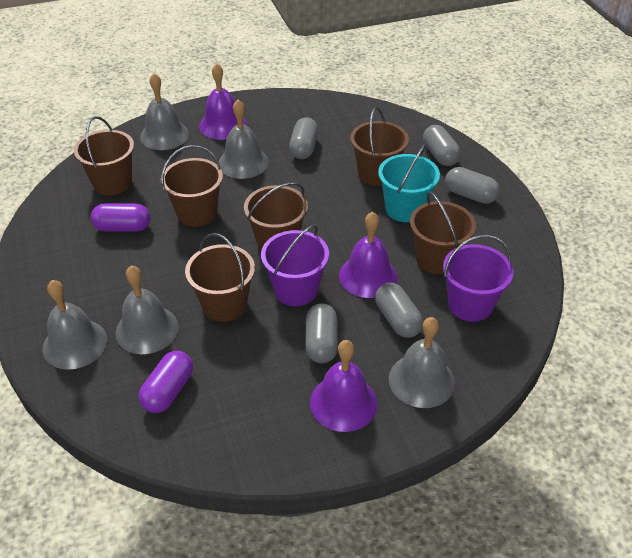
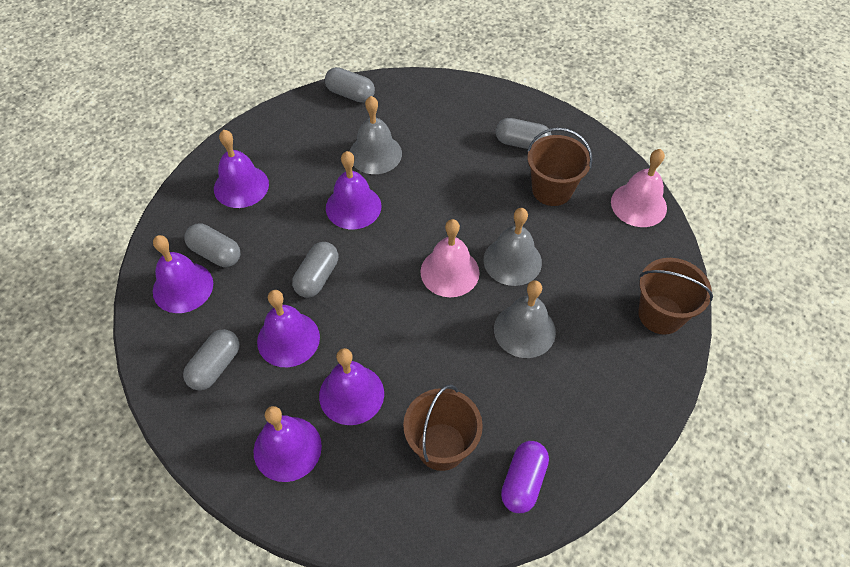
brown bucket: 6 -> 3
grey bell: 5 -> 3
pink bell: 0 -> 2
purple bell: 3 -> 6
purple bucket: 2 -> 0
purple capsule: 2 -> 1
turquoise bucket: 1 -> 0

